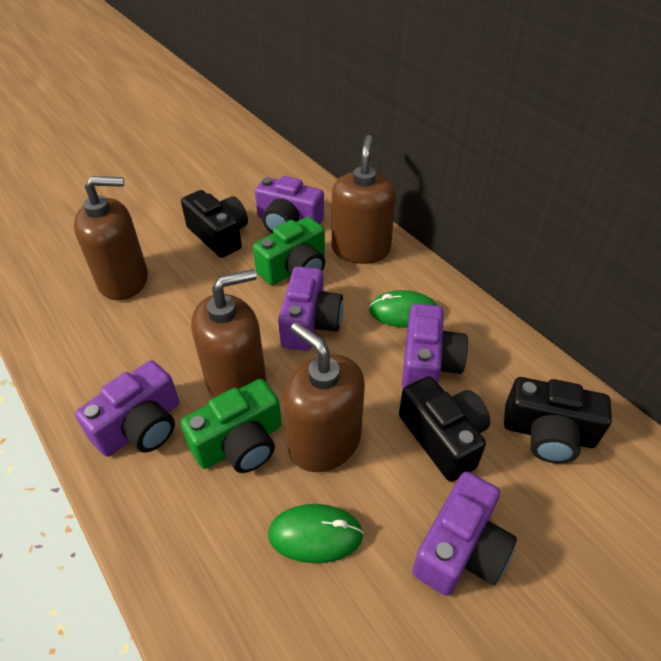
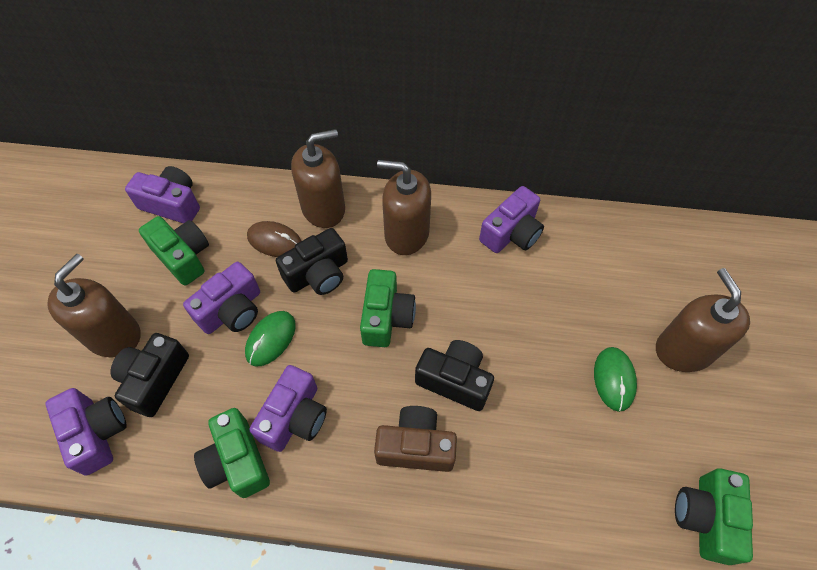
brown camera: 0 -> 1
brown mouse: 0 -> 1
green camera: 2 -> 4

